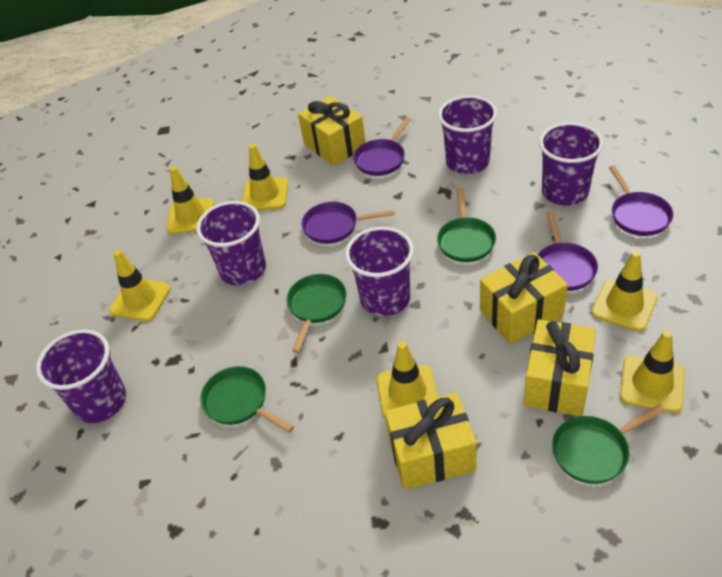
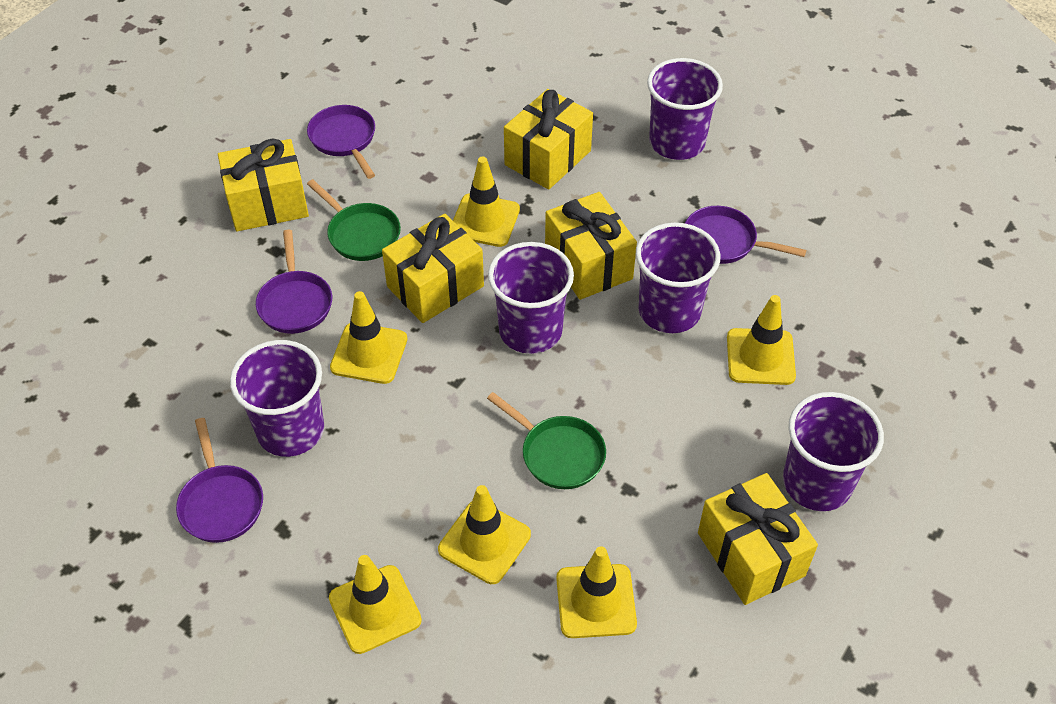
green pan: 4 -> 2
yellow gift: 4 -> 5

